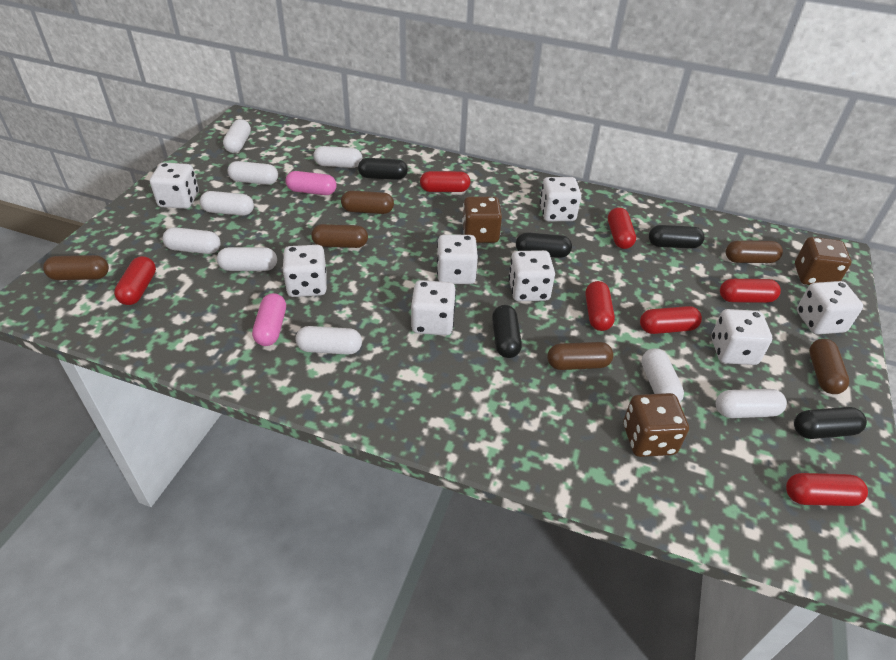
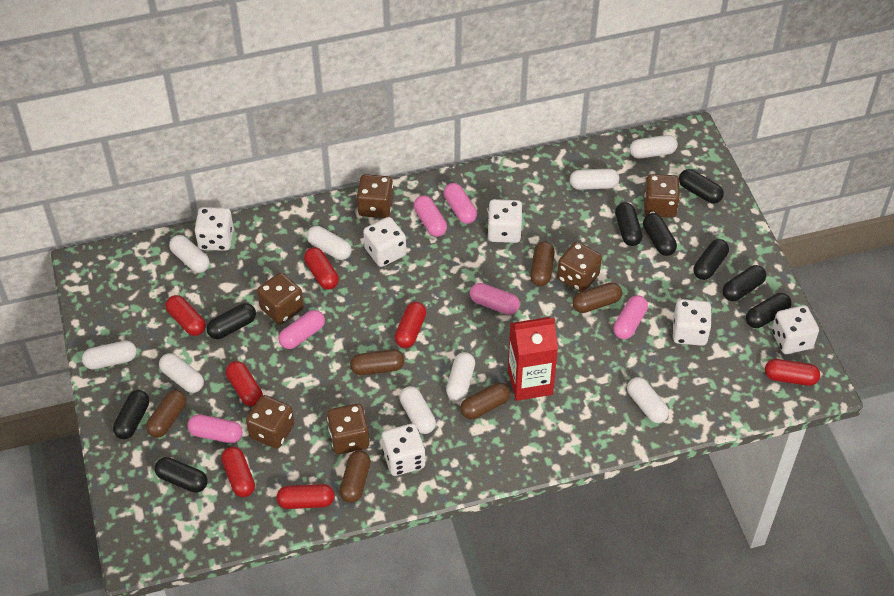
black capsule: 5 -> 9
brown dice: 3 -> 6
pink capsule: 2 -> 6
red carton: 0 -> 1
white dice: 8 -> 6

